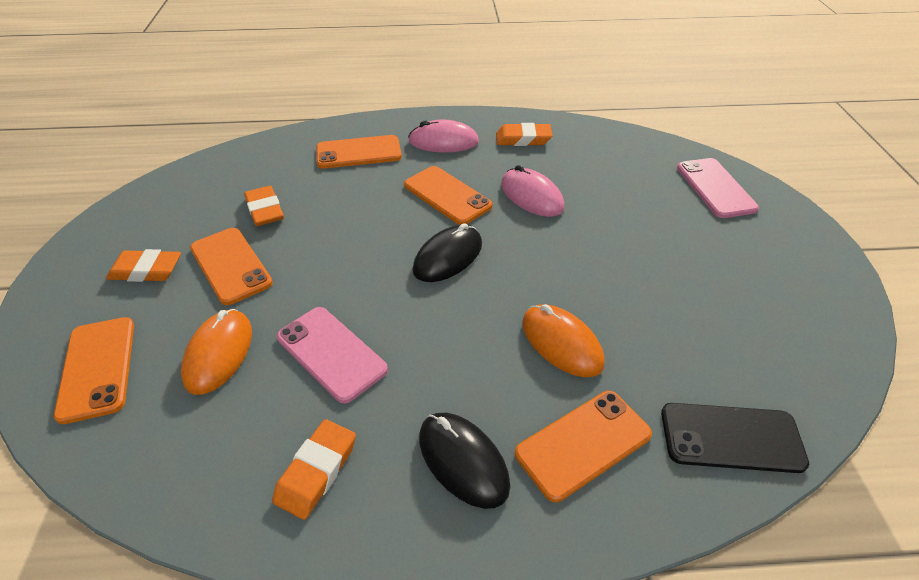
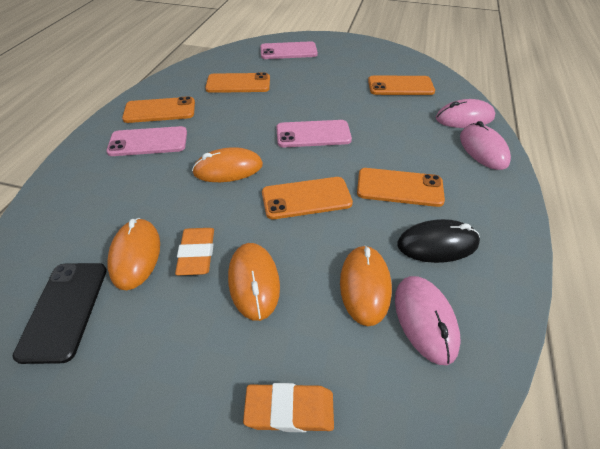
black mouse: 2 -> 1
orange eraser: 4 -> 2
orange mouse: 2 -> 4
pink mouse: 2 -> 3
pink phone: 2 -> 3

